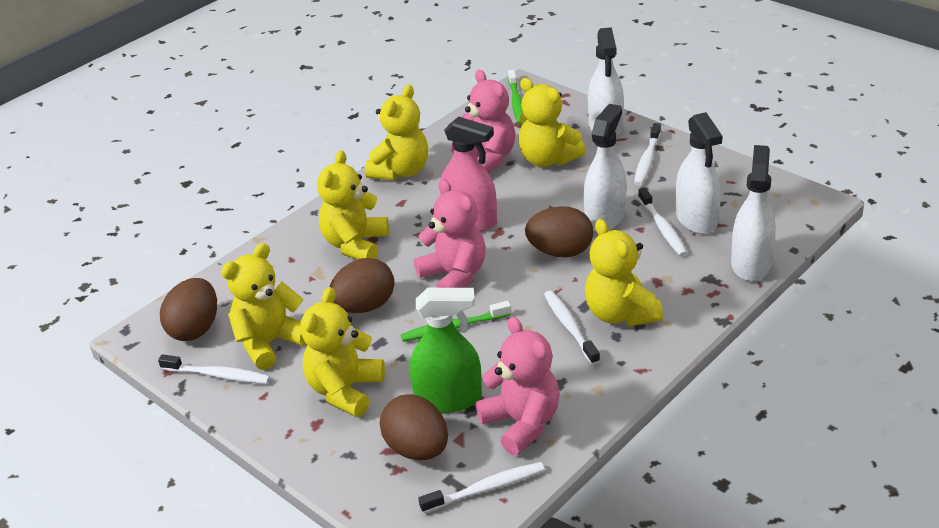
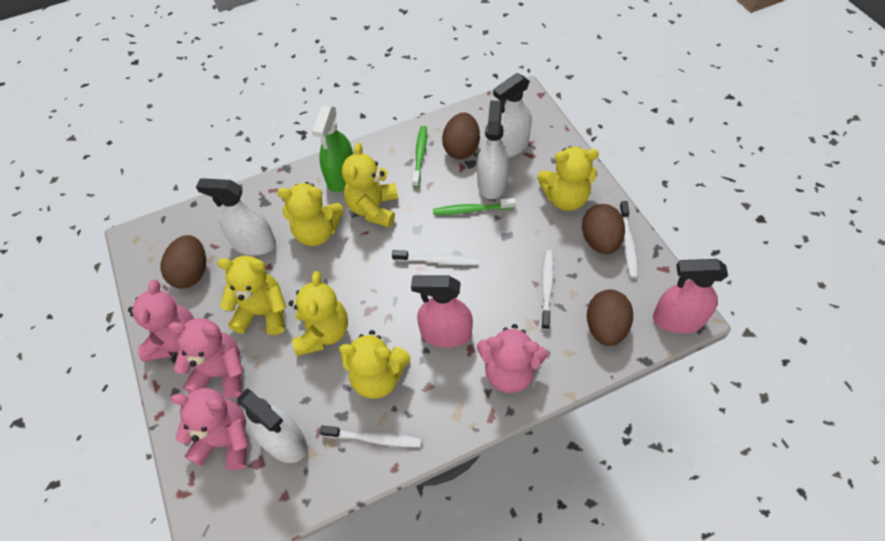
pink spray bottle: 1 -> 2
pink teddy bear: 3 -> 4
white toothbrush: 5 -> 4

